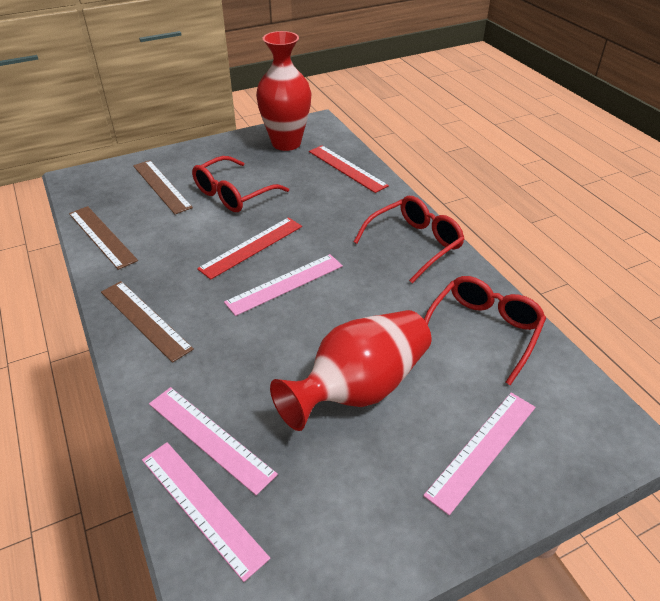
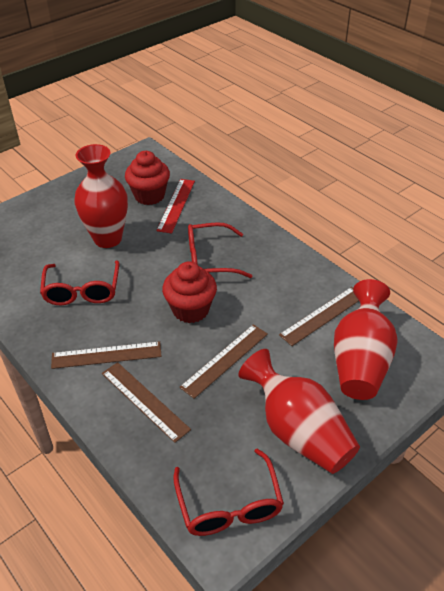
brown ruler: 3 -> 4
pink ruler: 4 -> 0
red cupcake: 0 -> 2
red ruler: 2 -> 1
red vase: 2 -> 3

